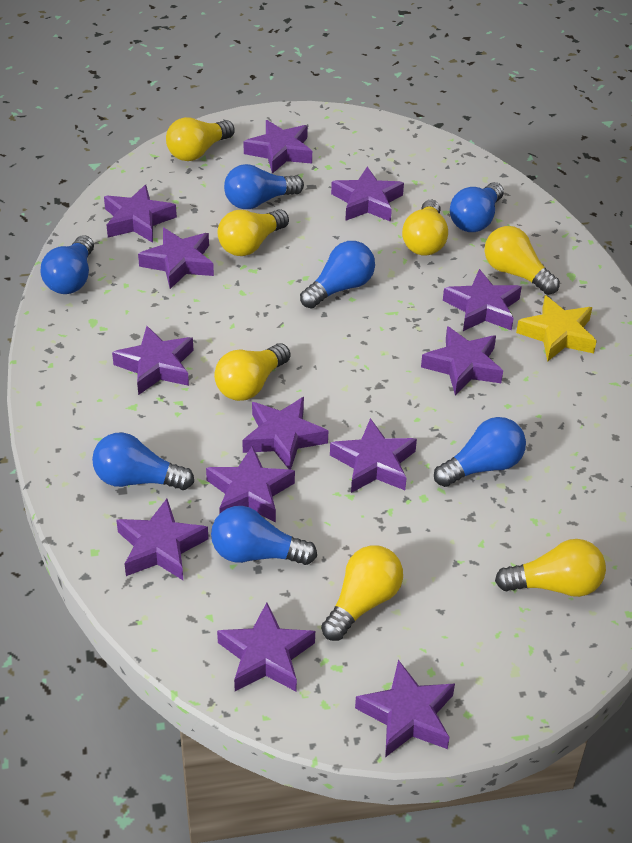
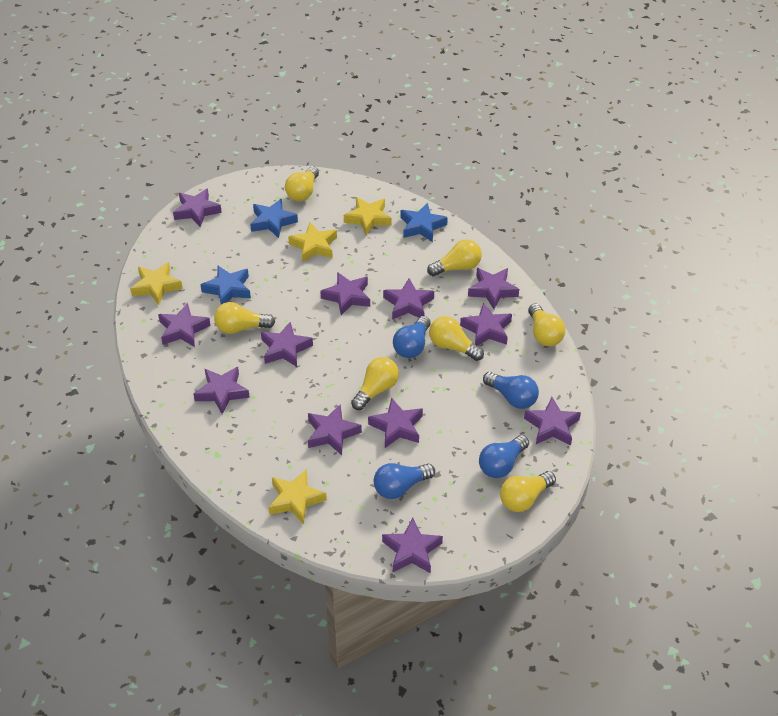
blue light bulb: 7 -> 4
blue star: 0 -> 3
purple star: 13 -> 12
yellow star: 1 -> 4

